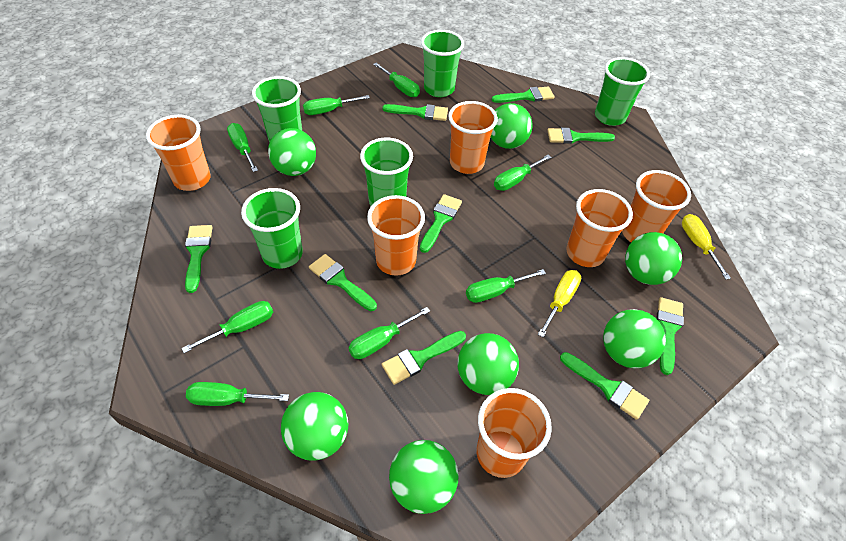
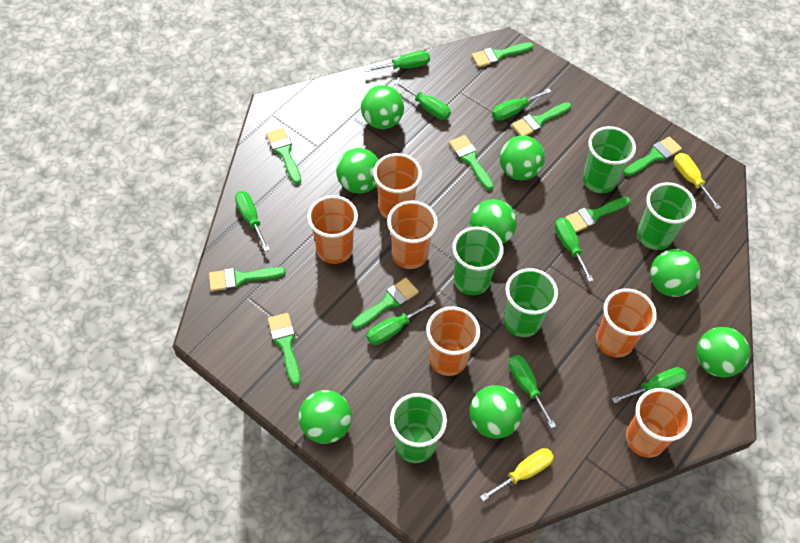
green ball: 7 -> 8

